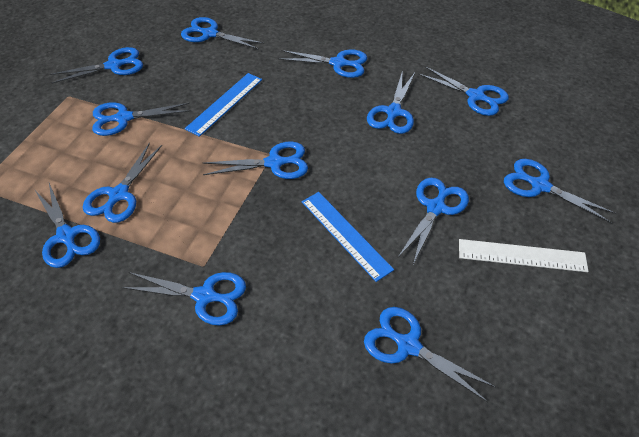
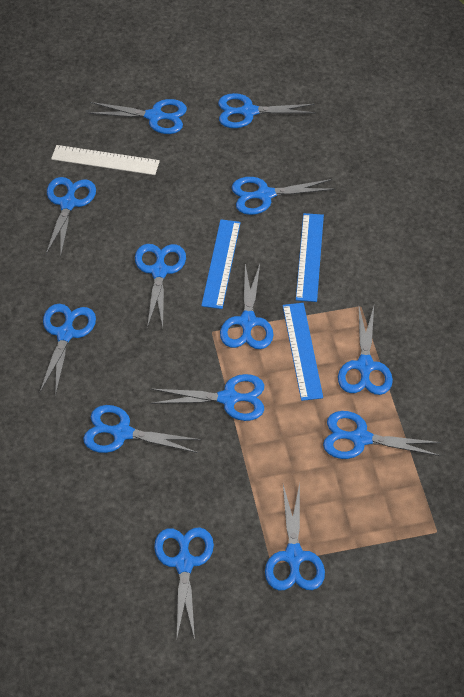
blue ruler: 2 -> 3

